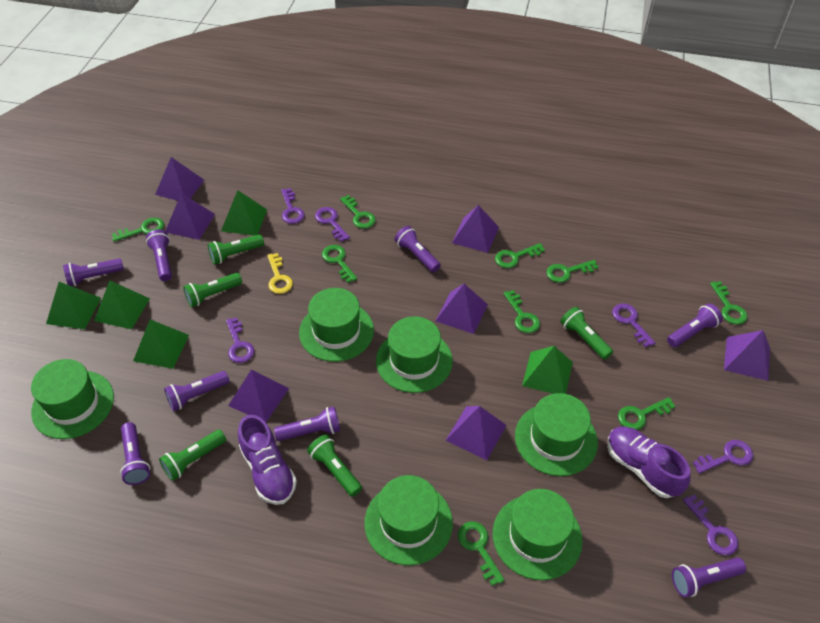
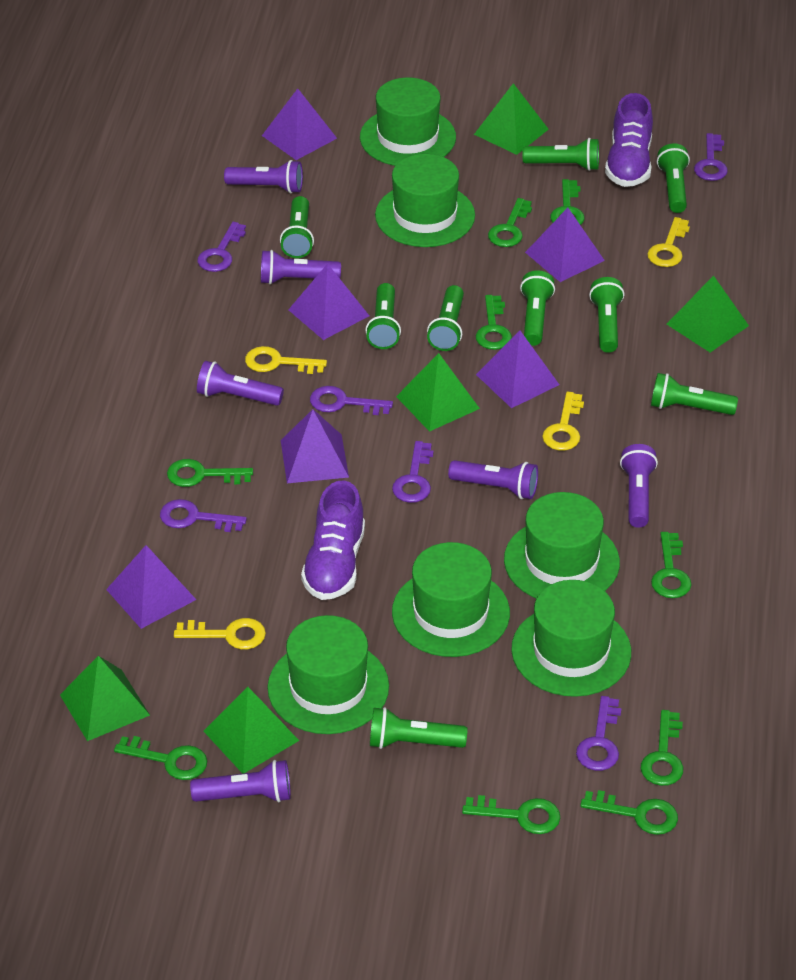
green flashlight: 5 -> 9
purple flashlight: 8 -> 6
purple pyramid: 7 -> 6
yellow key: 1 -> 4

